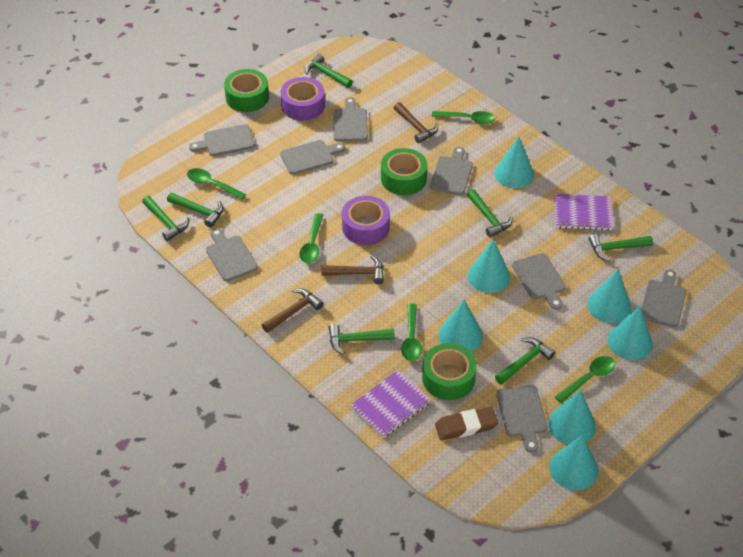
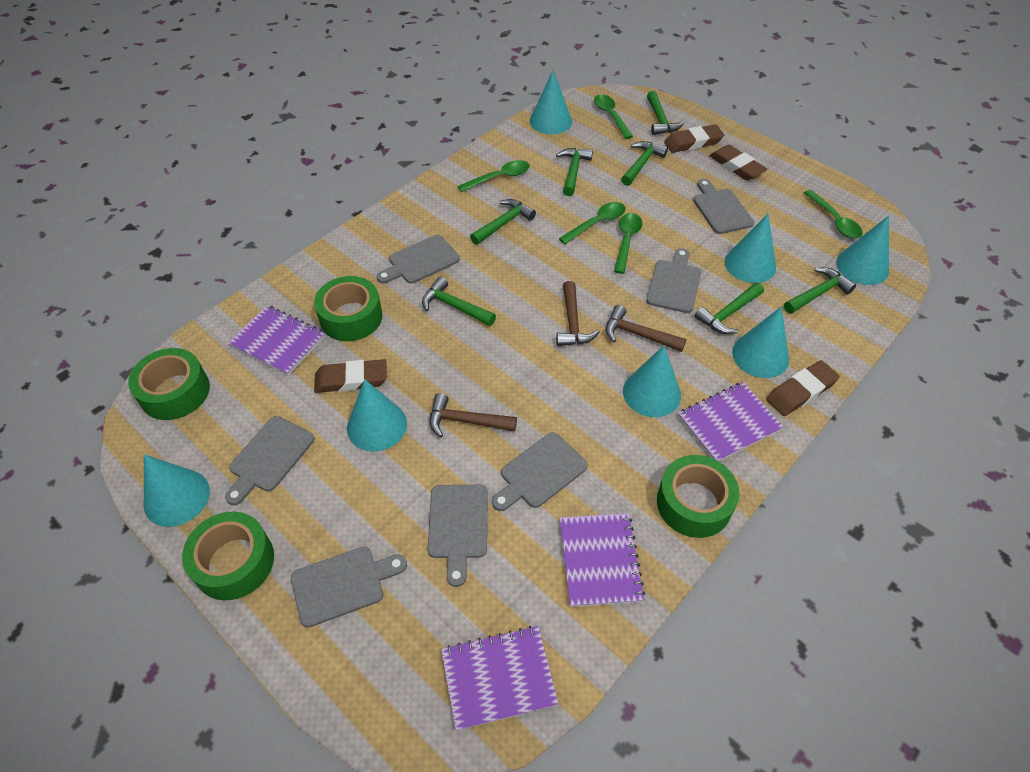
brown eraser: 1 -> 4
green tape: 3 -> 4
grey cutting board: 8 -> 7
purple notebook: 2 -> 4
purple tape: 2 -> 0

